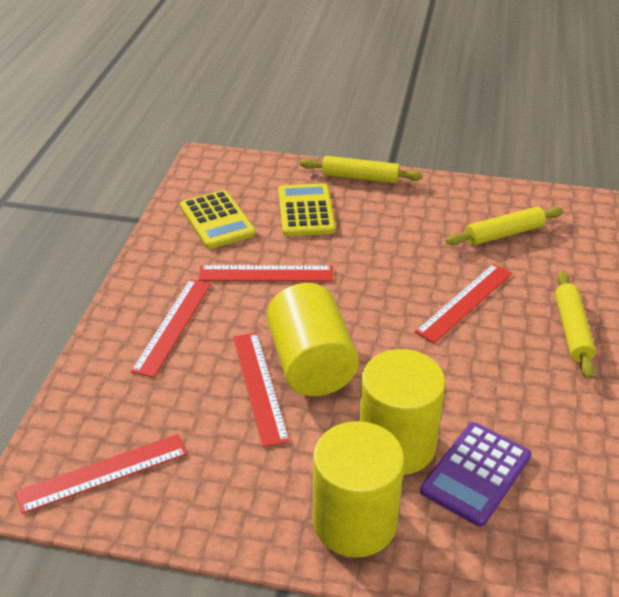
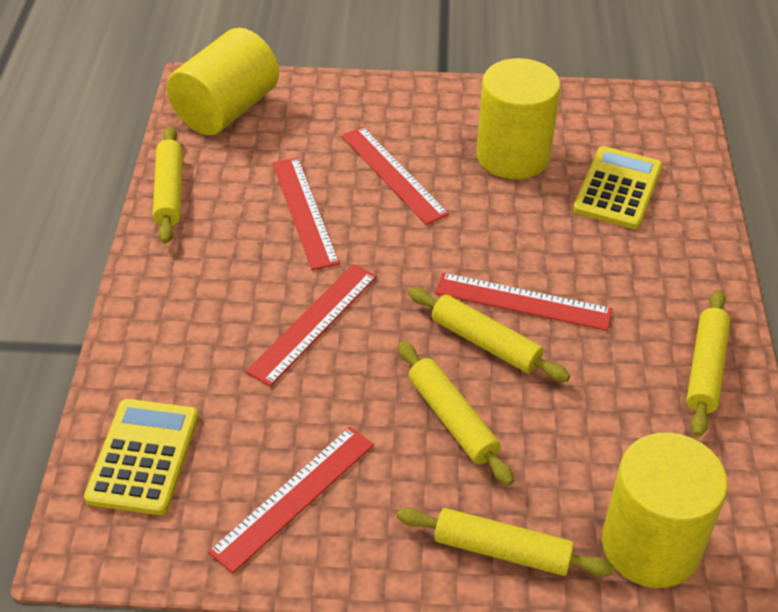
purple calculator: 1 -> 0
yellow rolling pin: 3 -> 5

